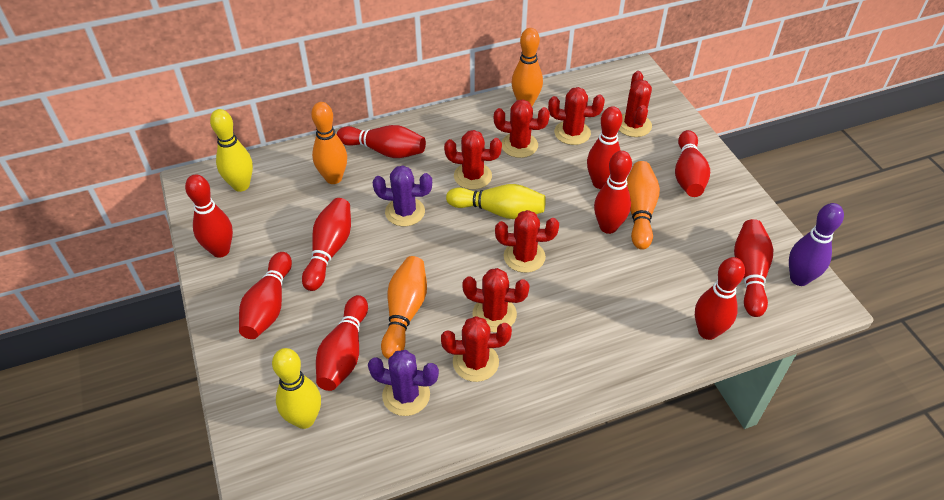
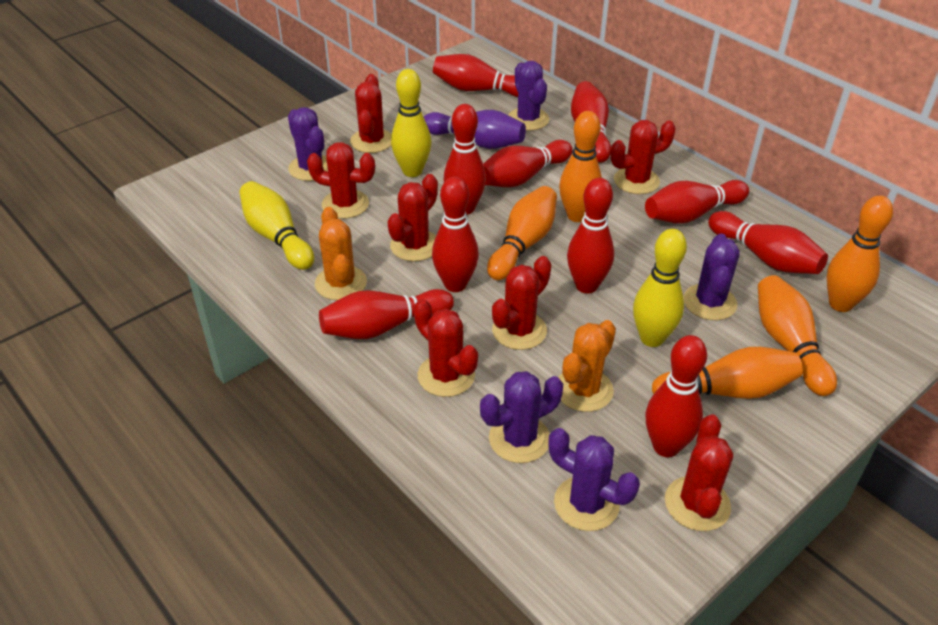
orange bowling pin: 4 -> 5
orange cactus: 0 -> 2
purple cactus: 2 -> 5

